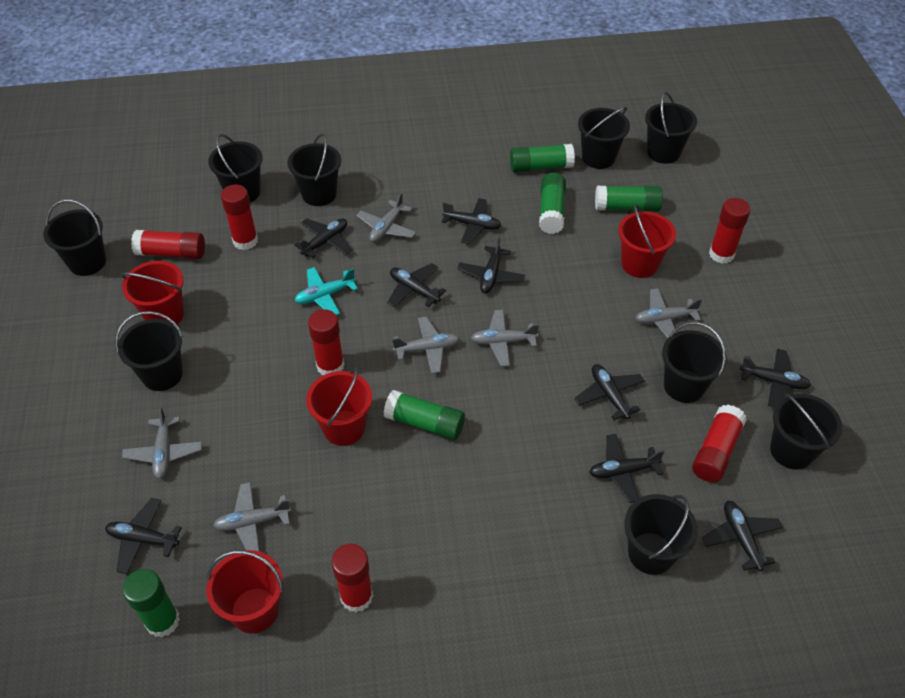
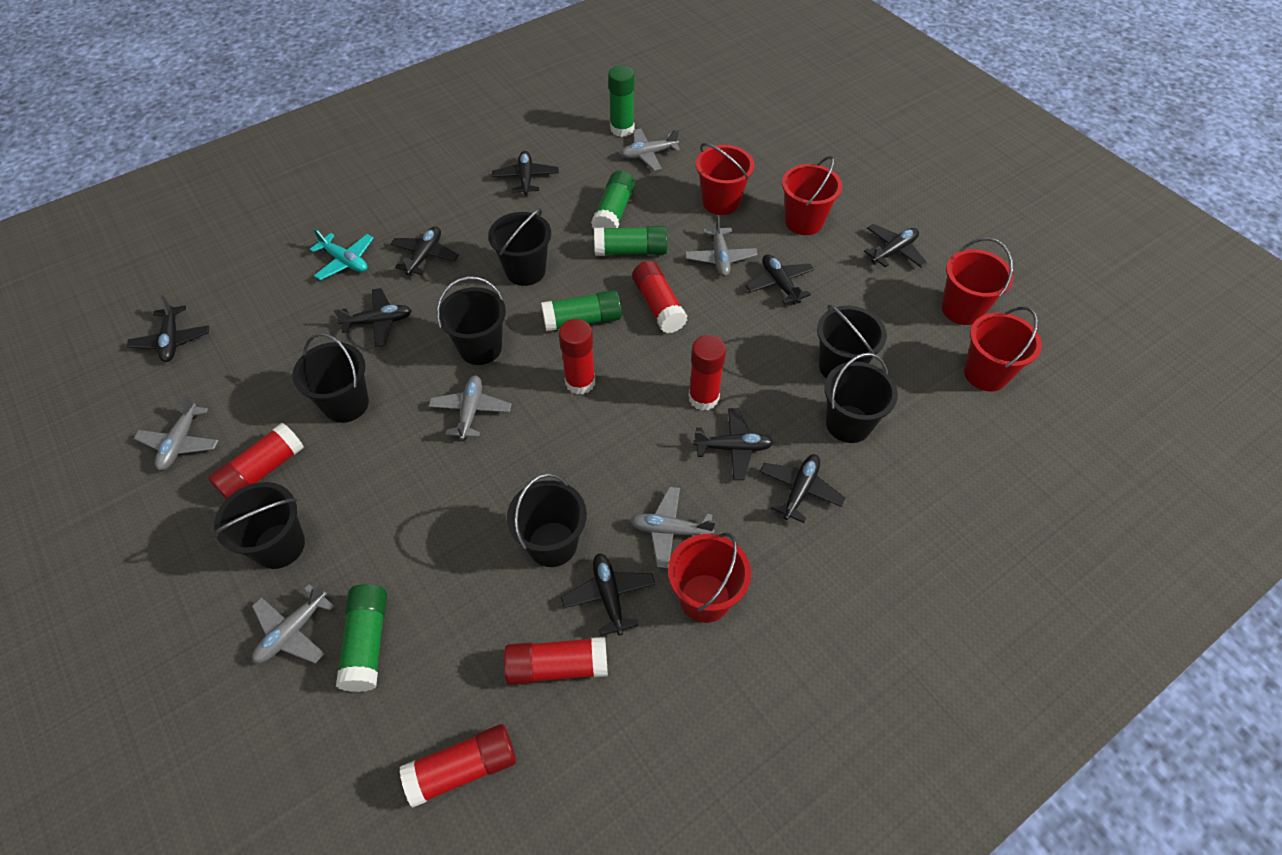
black bucket: 9 -> 7
red bucket: 4 -> 5

